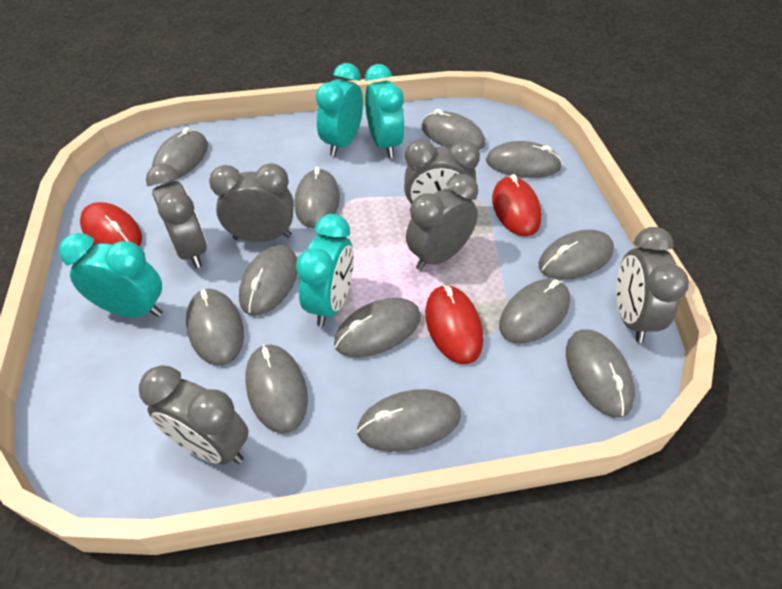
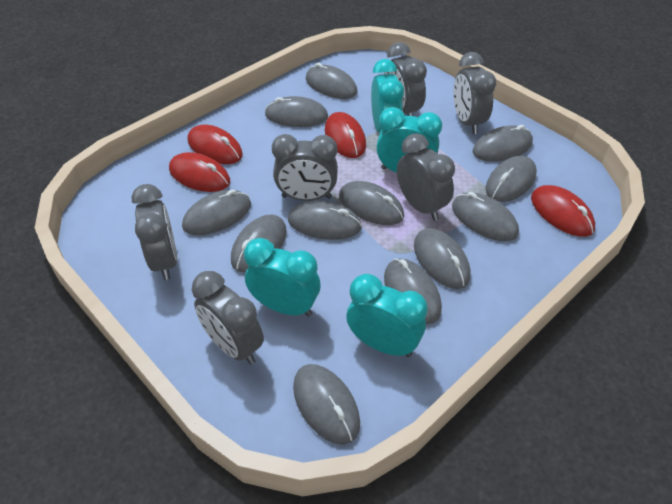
red mouse: 3 -> 4

